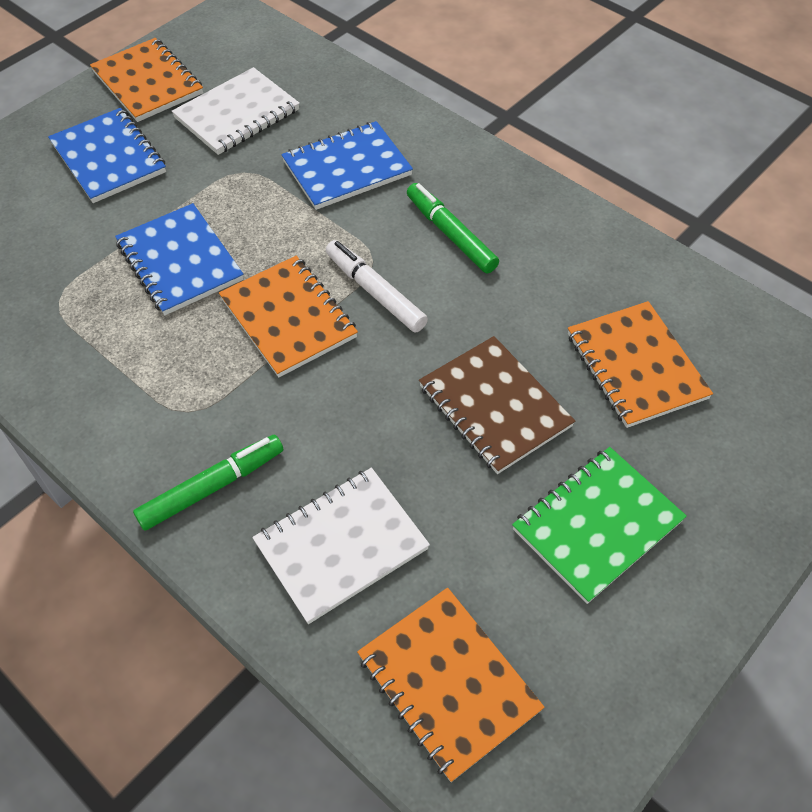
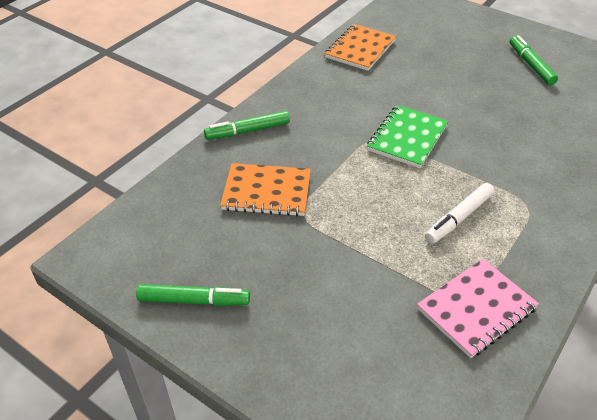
blue notebook: 3 -> 0
brown notebook: 1 -> 0
green marker: 2 -> 3
orange notebook: 4 -> 2
pink notebook: 0 -> 1
white notebook: 2 -> 0

